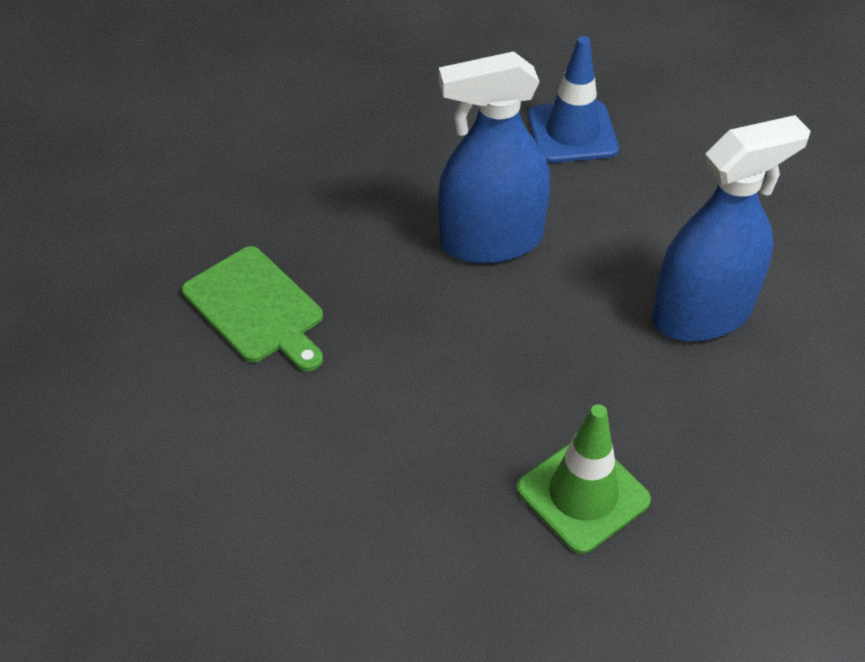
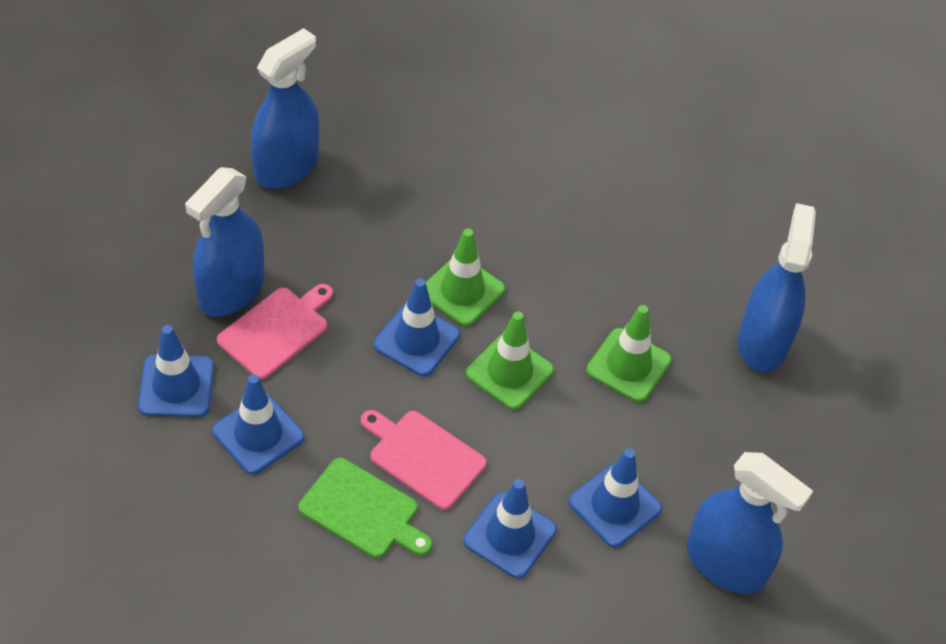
blue spray bottle: 2 -> 4
blue traffic cone: 1 -> 5
green traffic cone: 1 -> 3
pink cutting board: 0 -> 2

